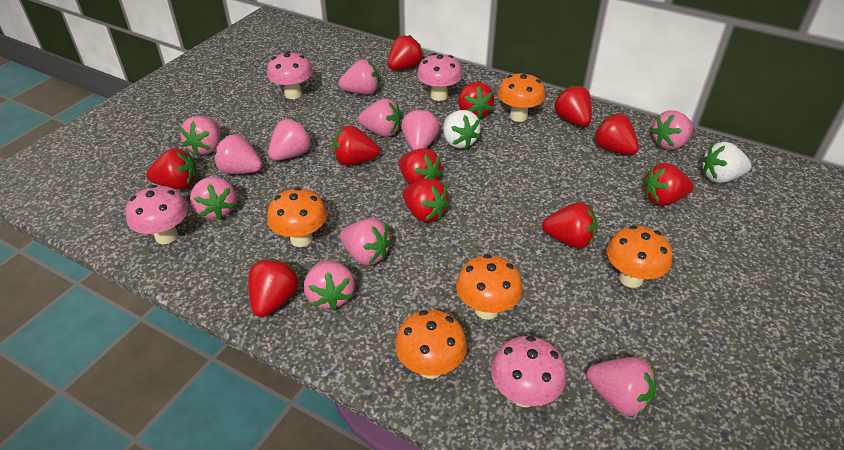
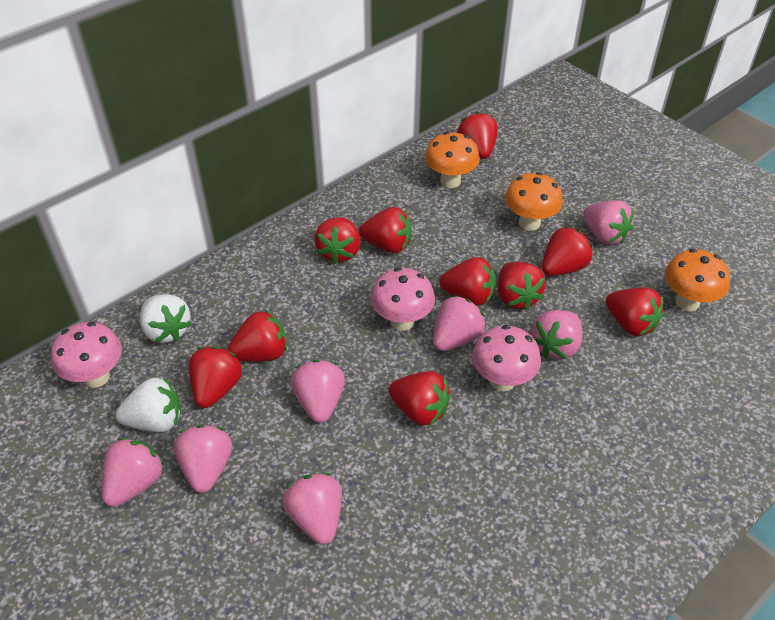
orange mushroom: 5 -> 3
pink mushroom: 4 -> 3
pink strawberry: 11 -> 7
red strawberry: 11 -> 10

